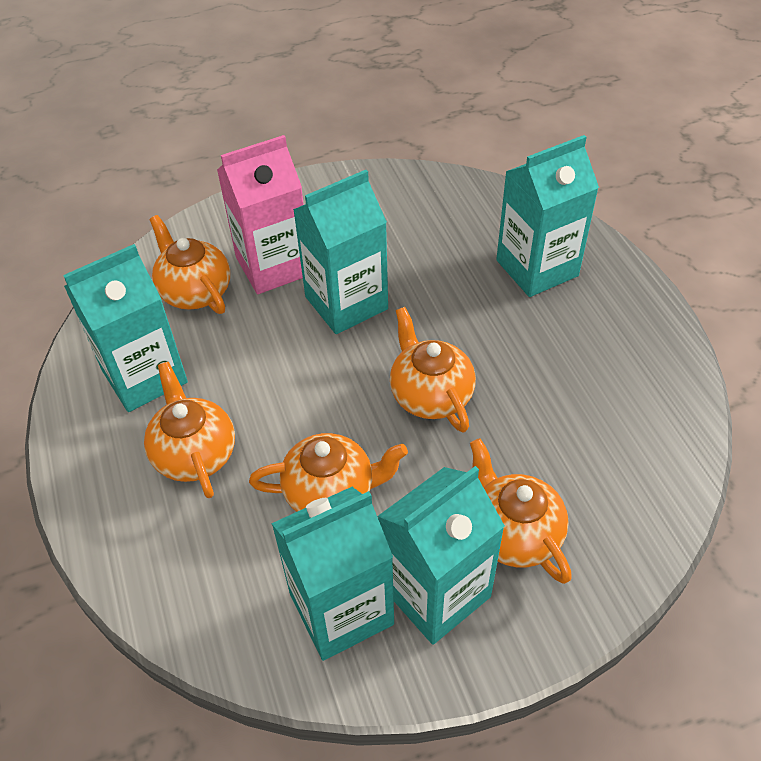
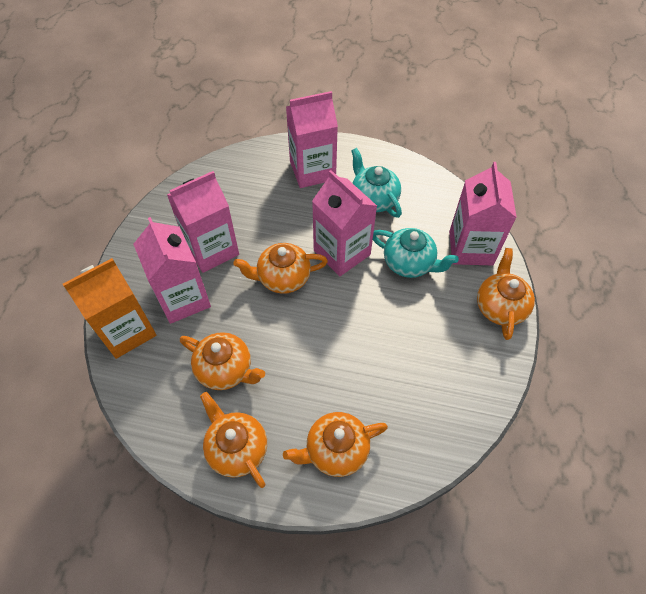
orange carton: 0 -> 1
pink carton: 1 -> 5
turquoise carton: 5 -> 0
turquoise teapot: 0 -> 2

